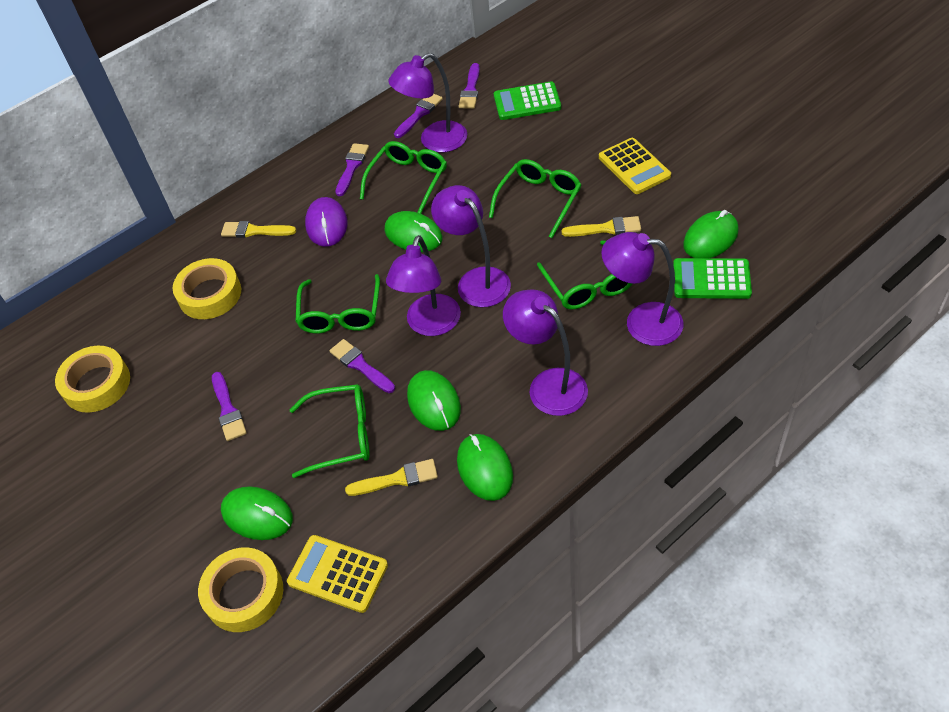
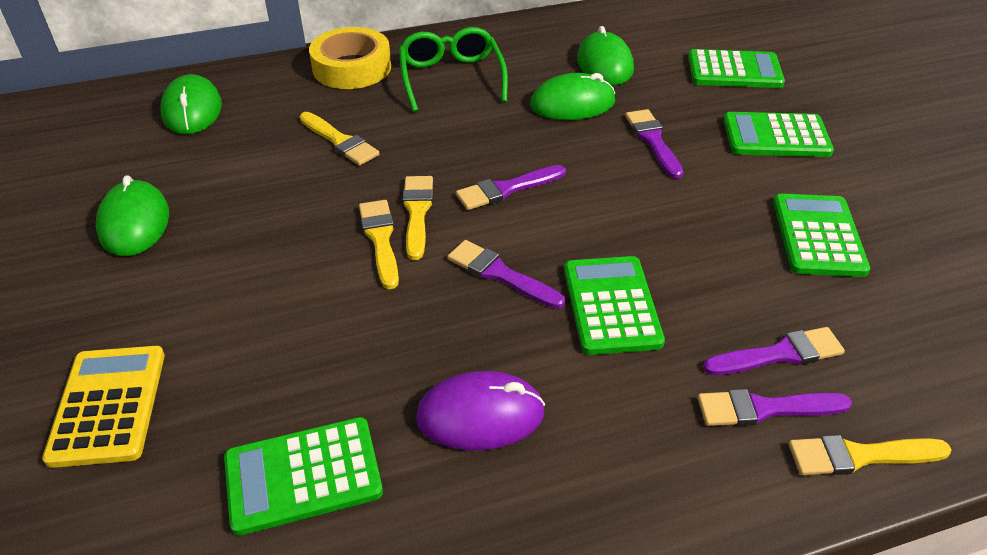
green calculator: 2 -> 5
green glasses: 5 -> 1
green mouse: 5 -> 4
purple lamp: 5 -> 0
yellow brush: 3 -> 4
yellow calculator: 2 -> 1
yellow tape: 3 -> 1

